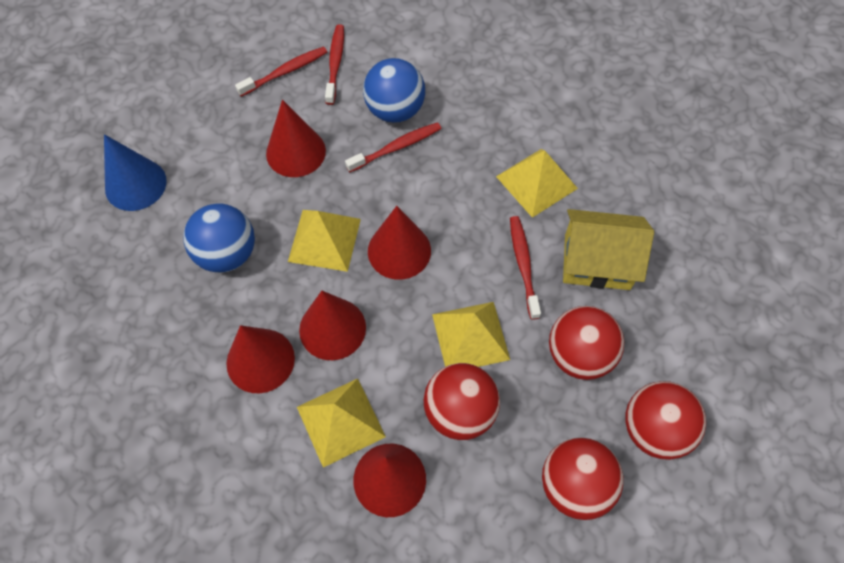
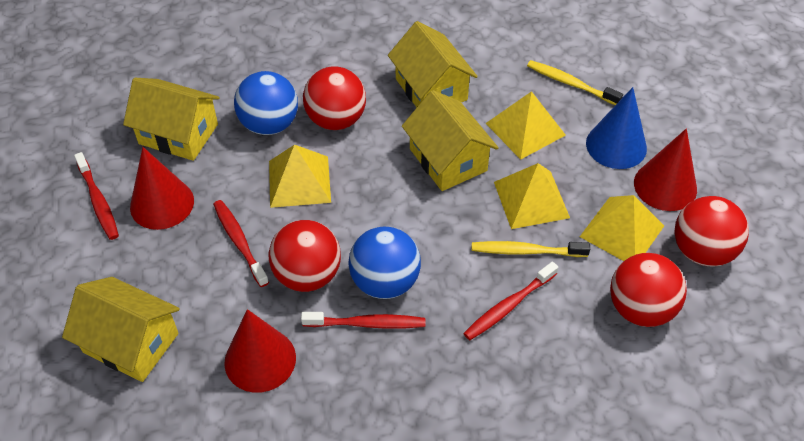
red cone: 5 -> 3
yellow house: 1 -> 4
yellow toothbrush: 0 -> 2

